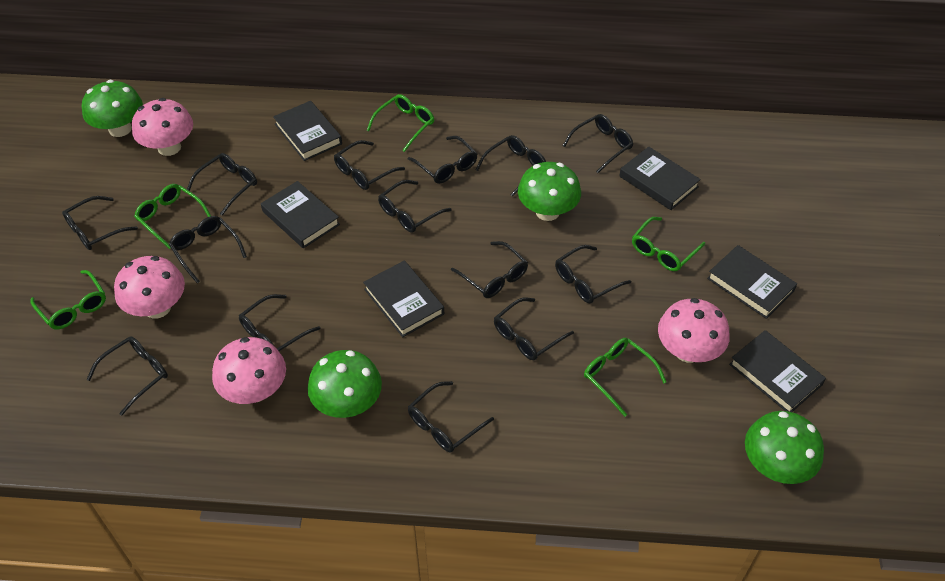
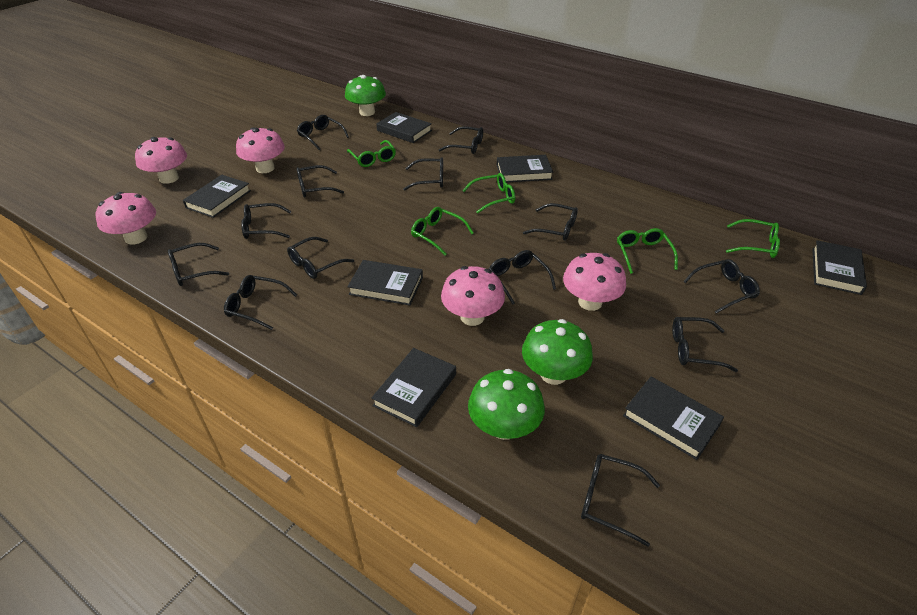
black book: 6 -> 7
black glasses: 14 -> 13
green mushroom: 4 -> 3
pink mushroom: 4 -> 5

